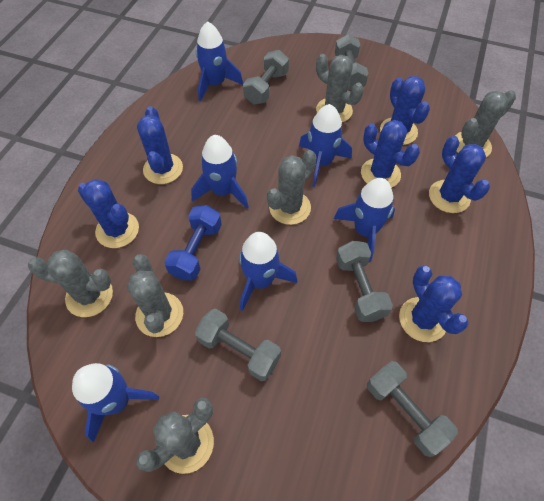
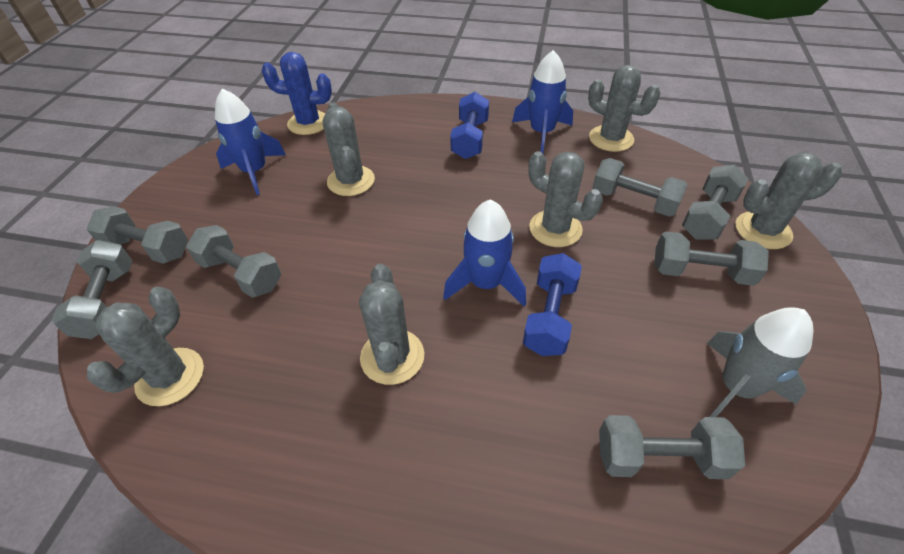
blue cactus: 6 -> 1
blue dumbbell: 1 -> 2
blue rocket: 6 -> 3
grey dumbbell: 5 -> 7
grey rocket: 0 -> 1

